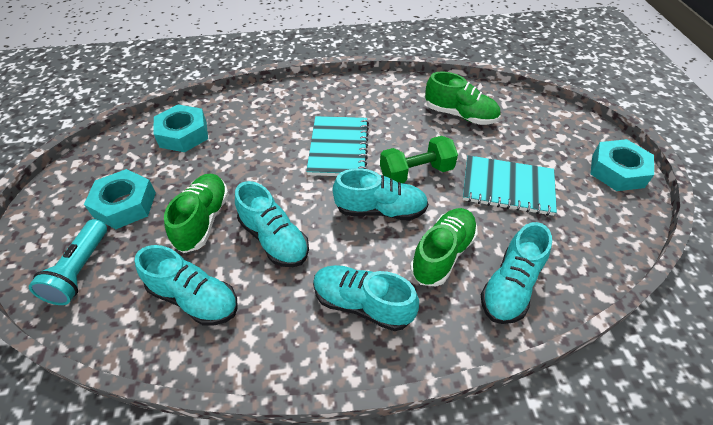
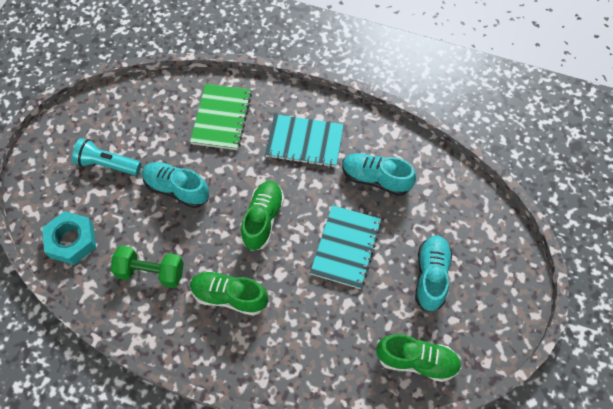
green notebook: 0 -> 1
turquoise nut: 3 -> 1
turquoise shoe: 5 -> 3

